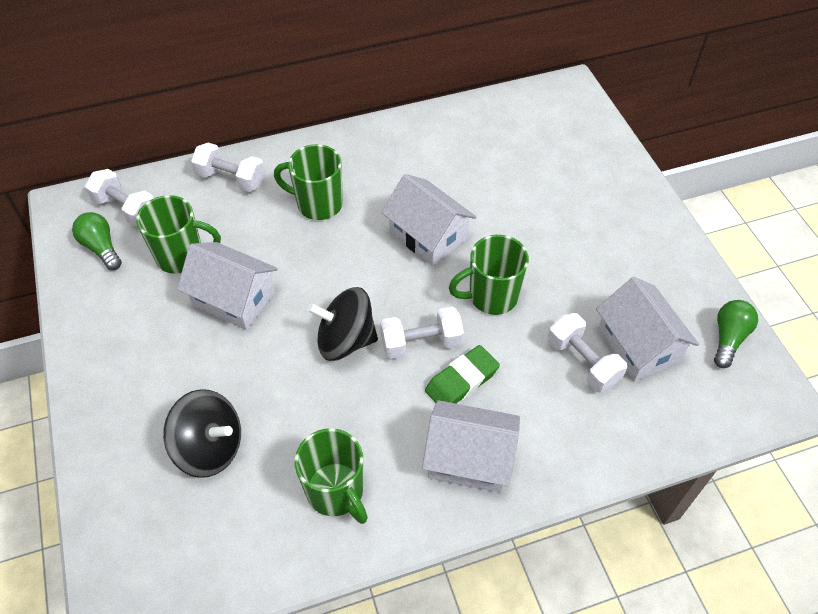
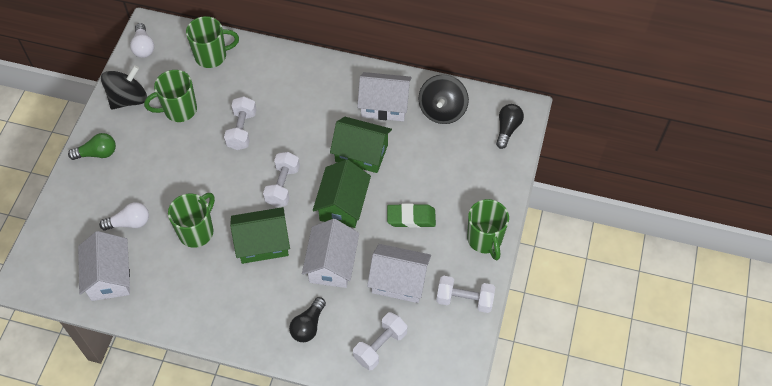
black light bulb: 0 -> 2
green house: 0 -> 3
green light bulb: 2 -> 1
white light bulb: 0 -> 2

